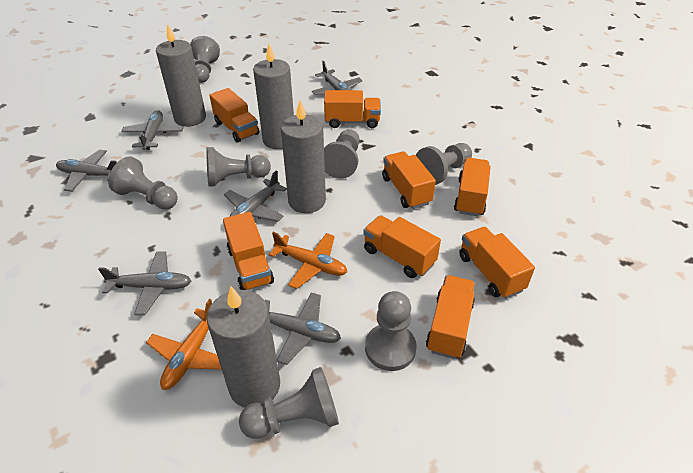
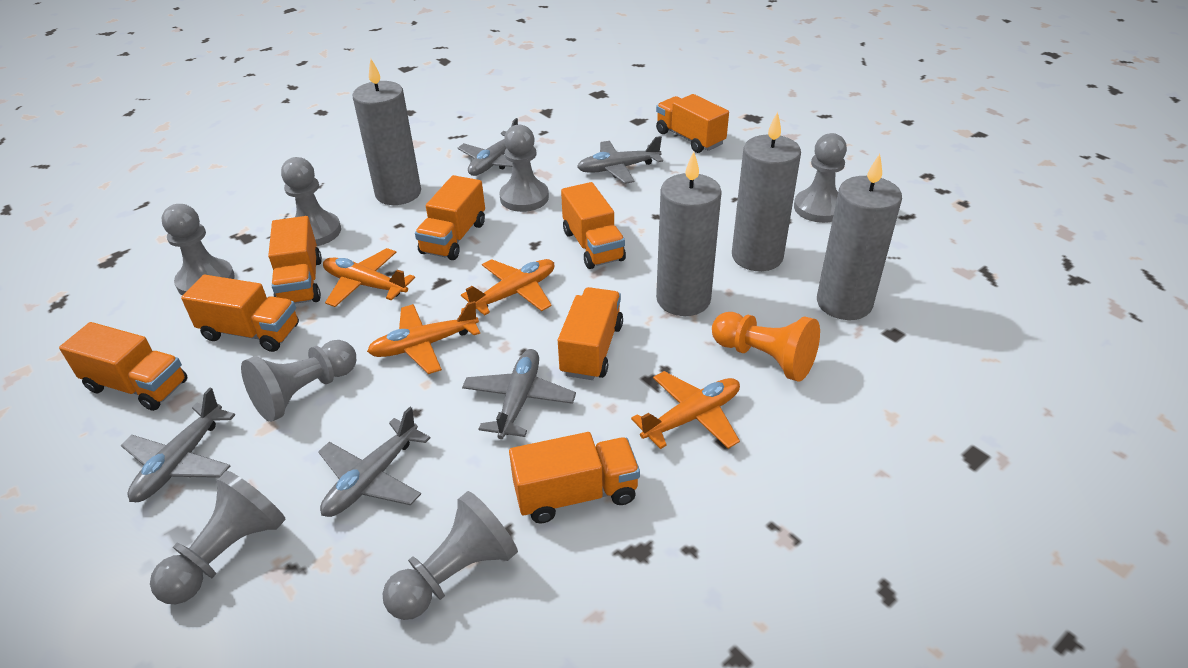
grey plane: 6 -> 5
orange pawn: 0 -> 1
orange plane: 2 -> 4

